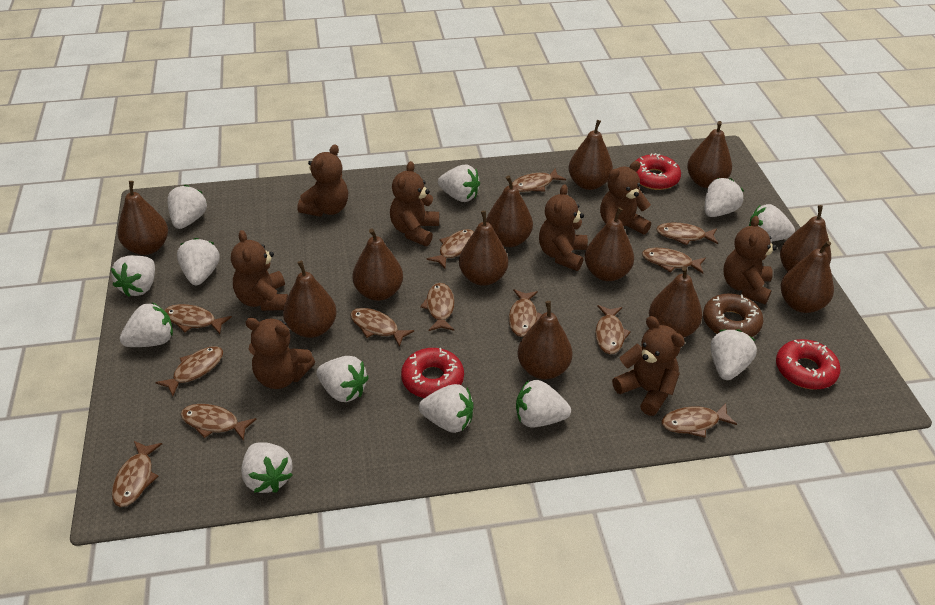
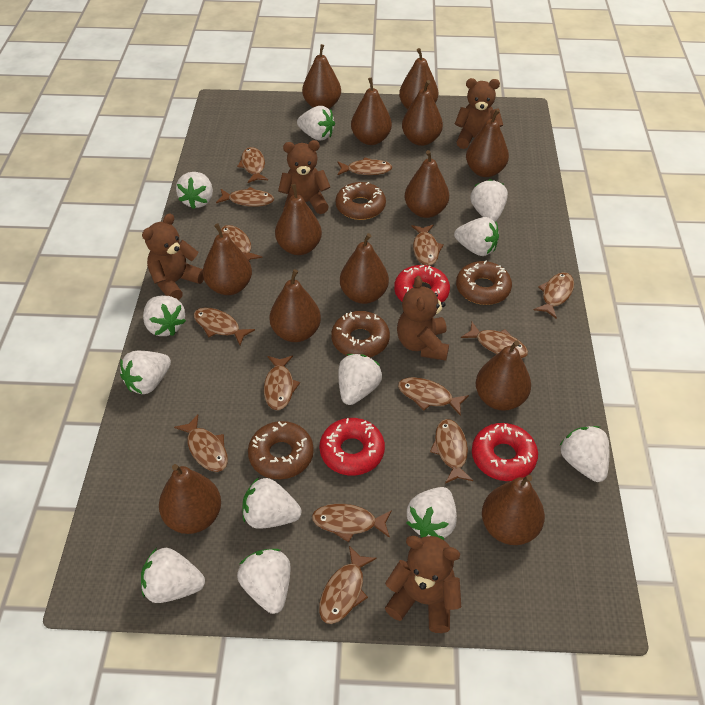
brown donut: 1 -> 4
brown fish: 13 -> 14
brown pear: 12 -> 13
brown teddy bear: 8 -> 5

